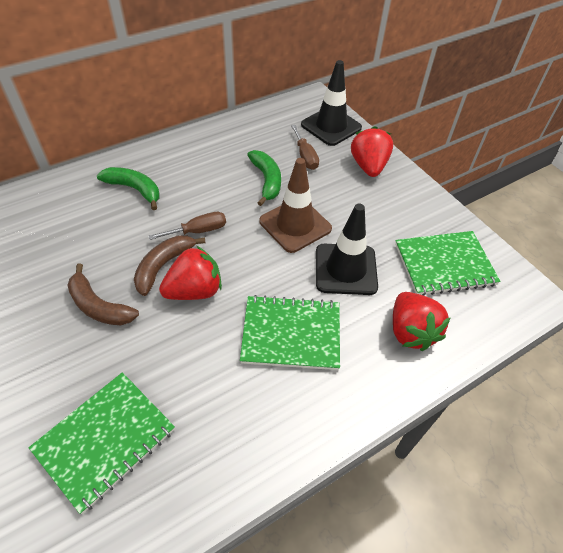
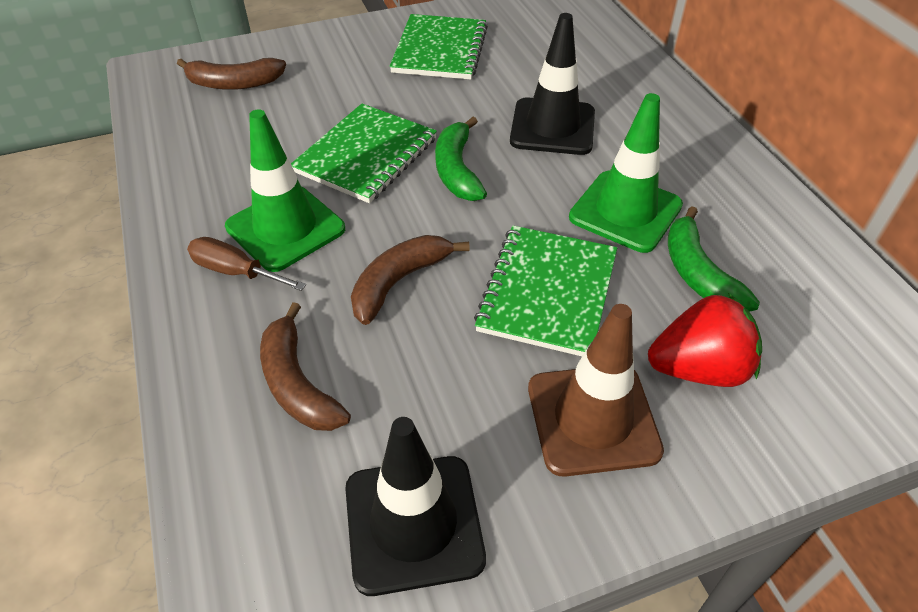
brown banana: 2 -> 3
brown screwdriver: 2 -> 1
green traffic cone: 0 -> 2
red strawberry: 3 -> 1

